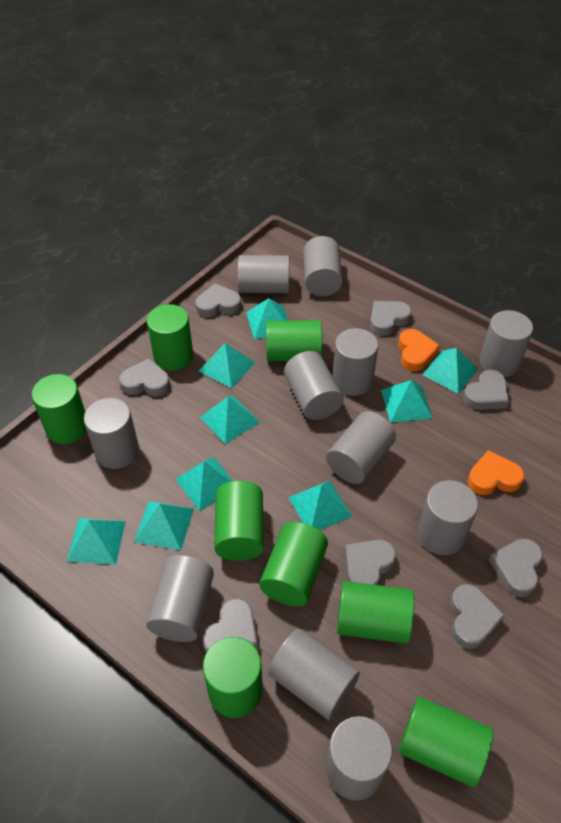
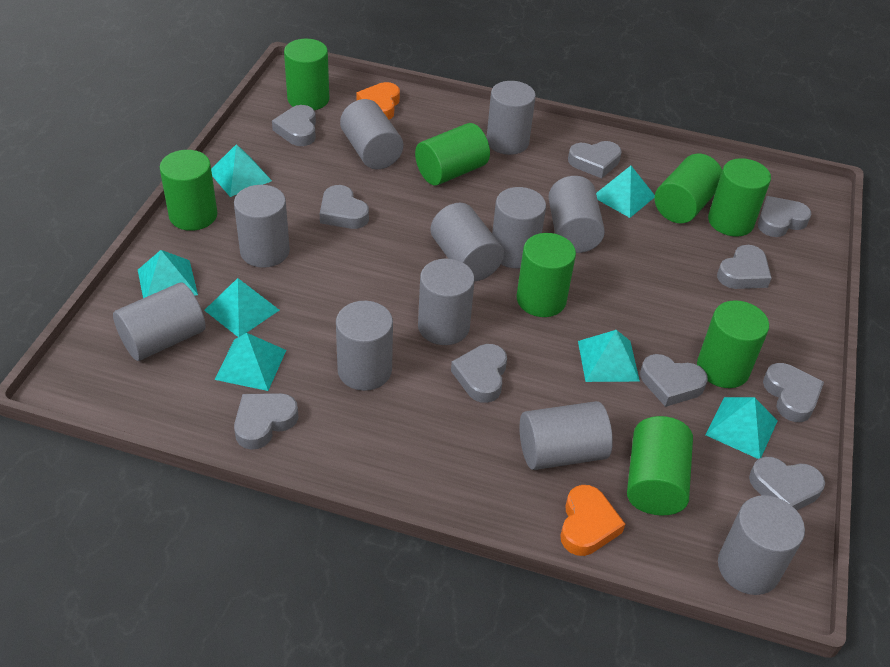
grey heart: 8 -> 10
turquoise pyramid: 9 -> 7

